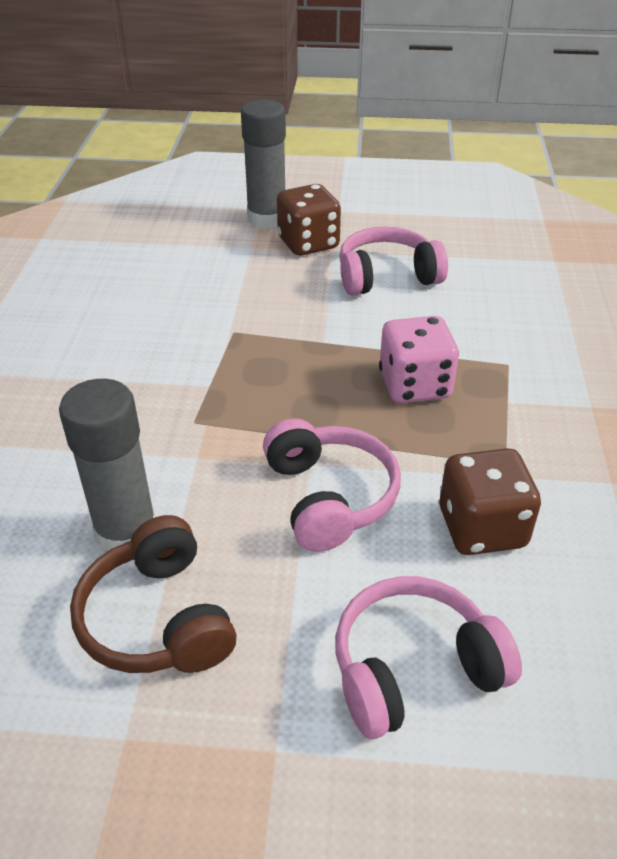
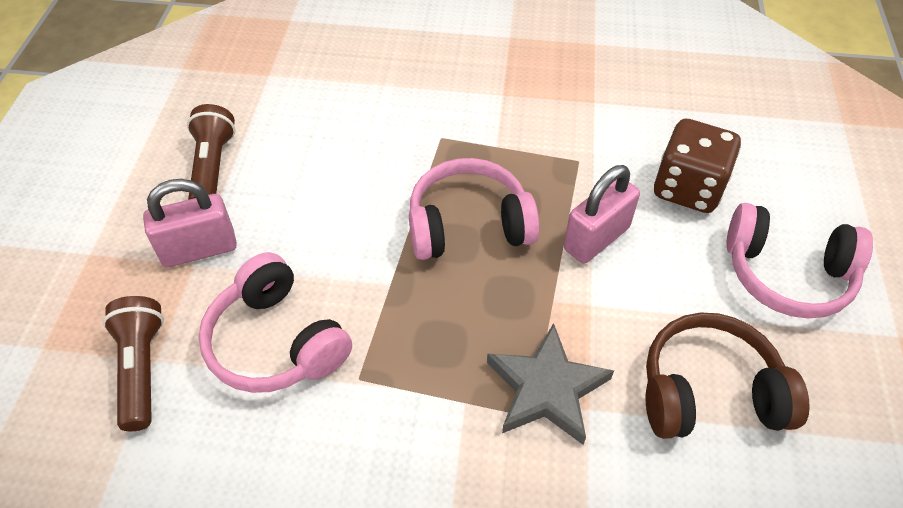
brown dice: 2 -> 1
brown flashlight: 0 -> 2
grey glue stick: 2 -> 0
grey star: 0 -> 1
pink dice: 1 -> 0
pink padlock: 0 -> 2

